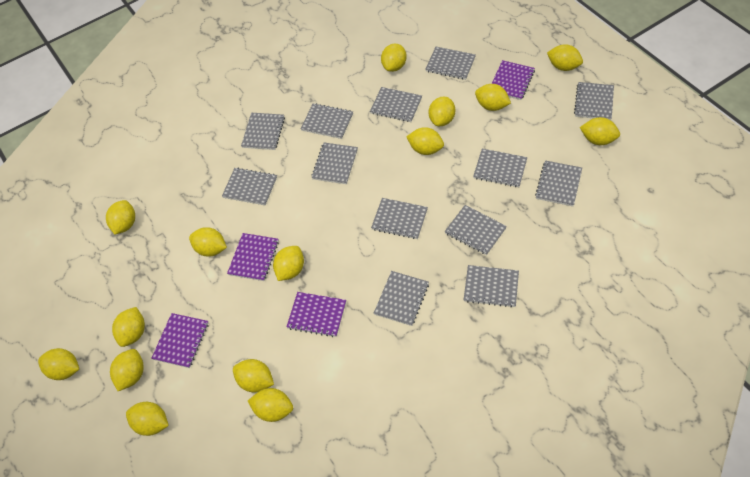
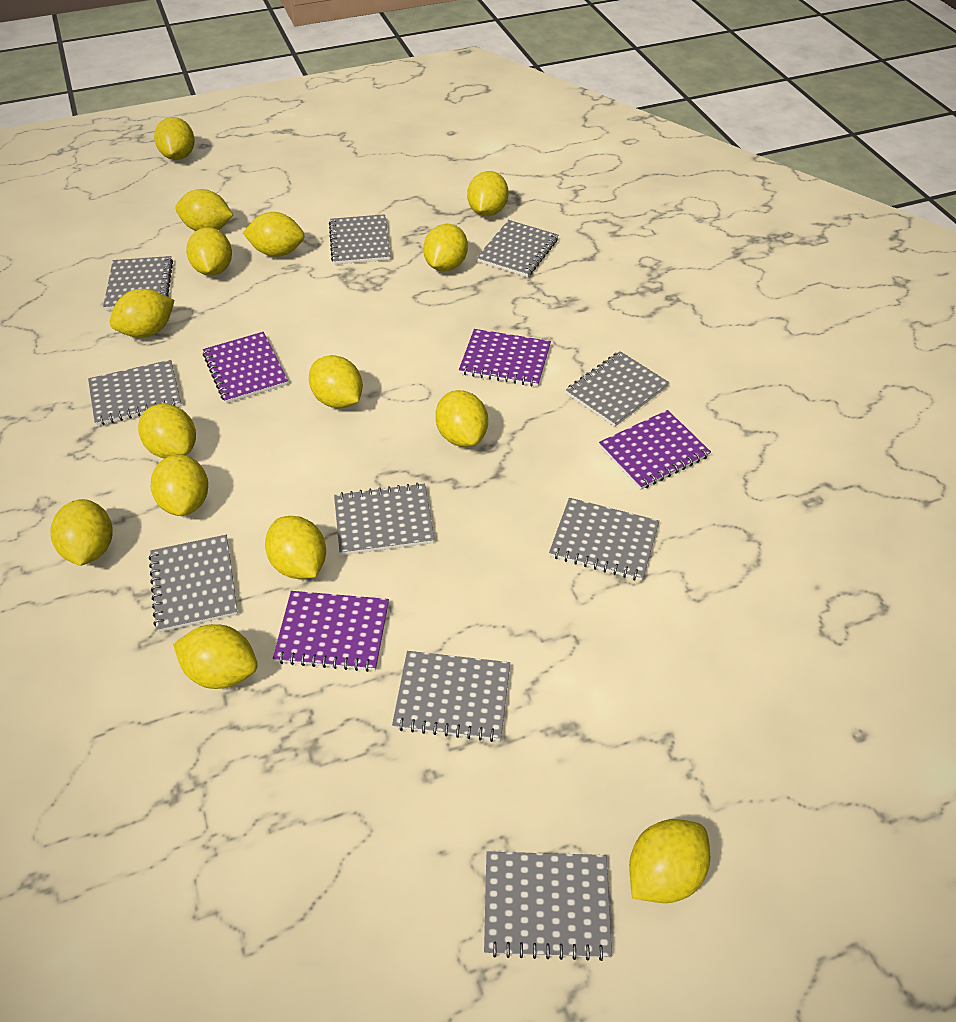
grey notebook: 13 -> 10

